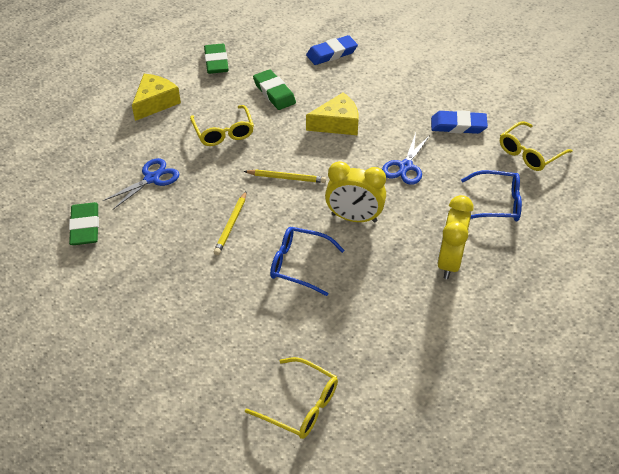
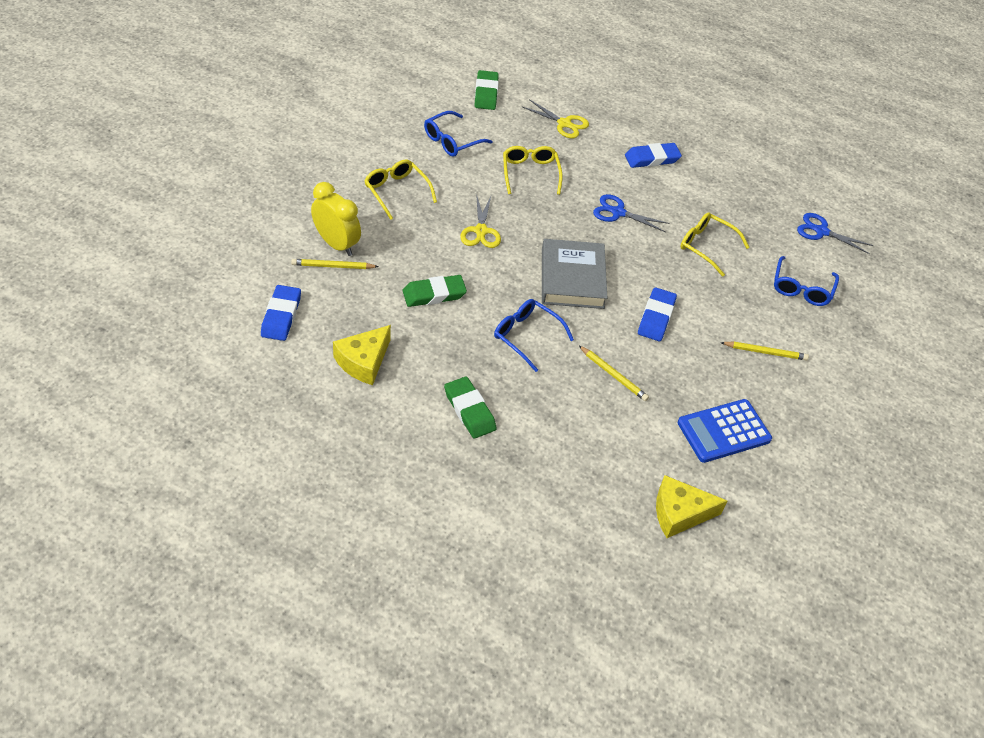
blue calculator: 0 -> 1
blue eraser: 2 -> 3
blue glasses: 2 -> 3
grey book: 0 -> 1
yellow clock: 2 -> 1
yellow pencil: 2 -> 3
yellow scissors: 0 -> 2

